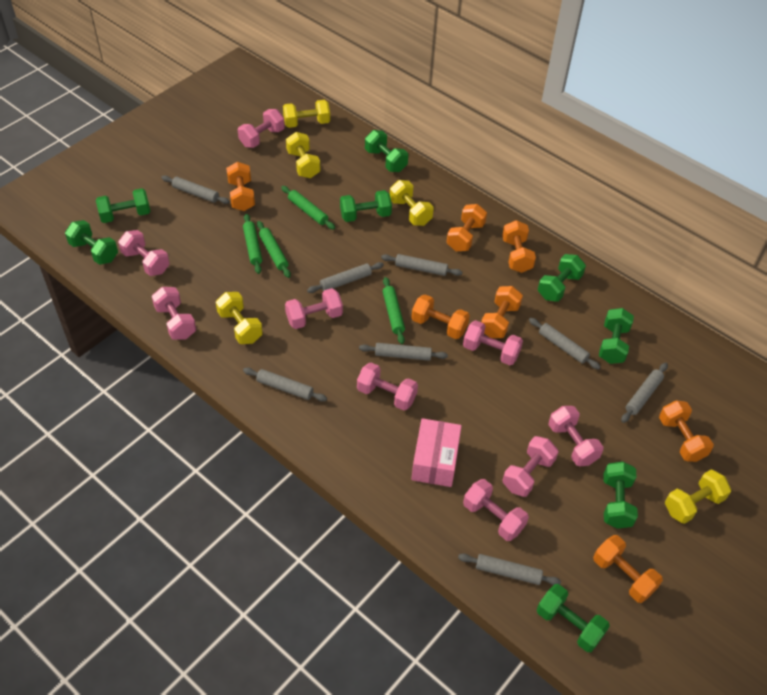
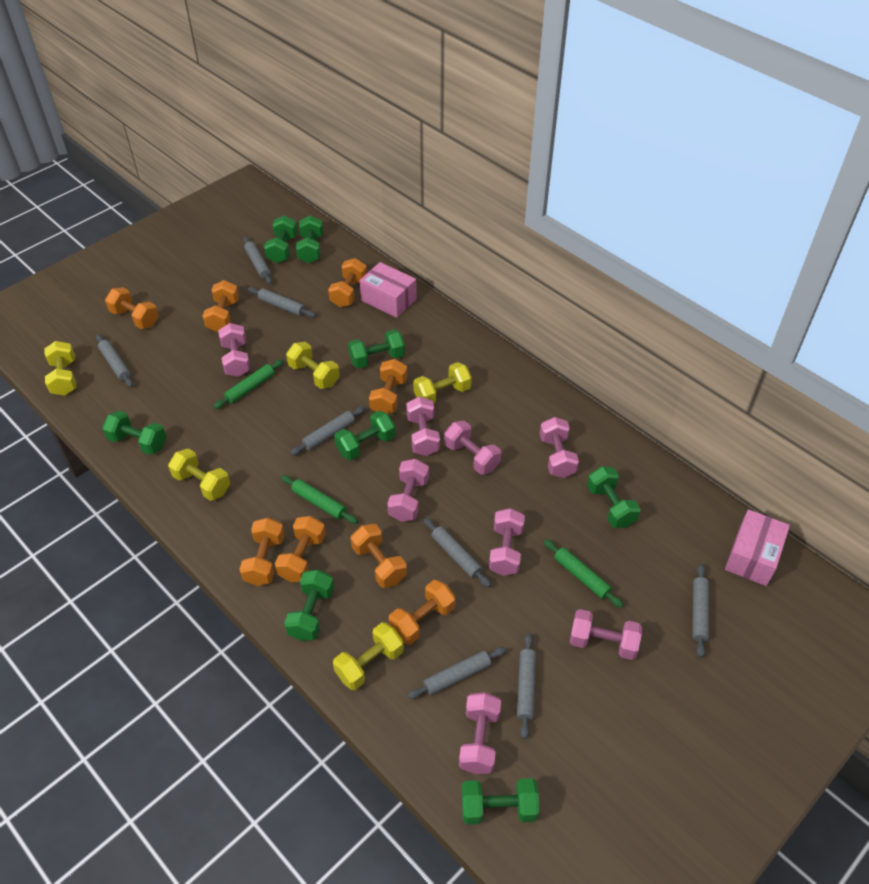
green rolling pin: 4 -> 3
orange dumbbell: 7 -> 8
pink box: 1 -> 2
pink dumbbell: 9 -> 8

